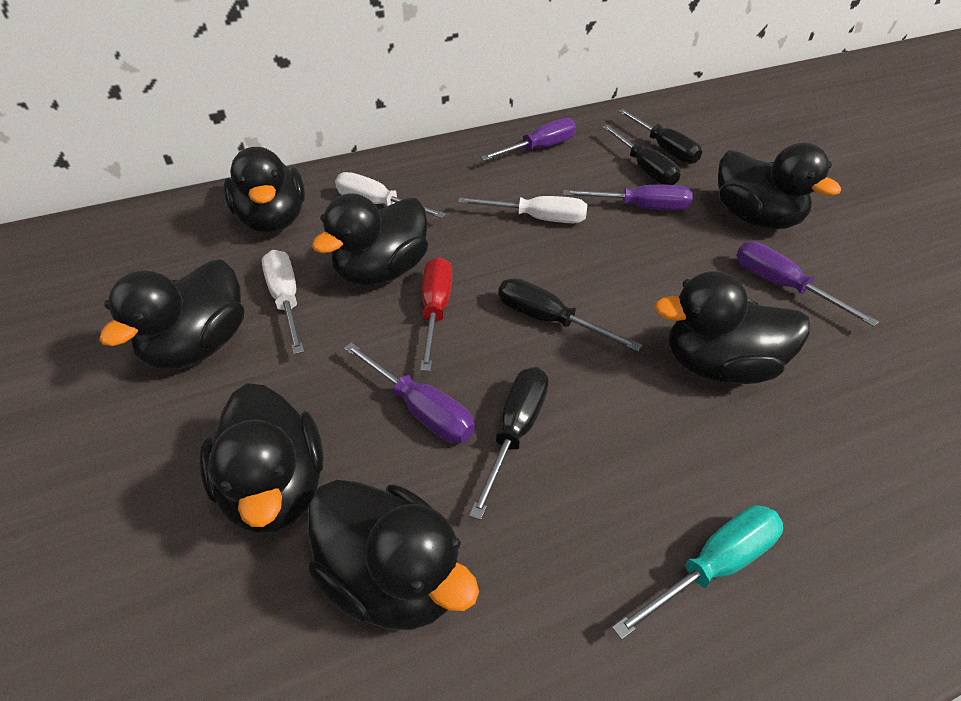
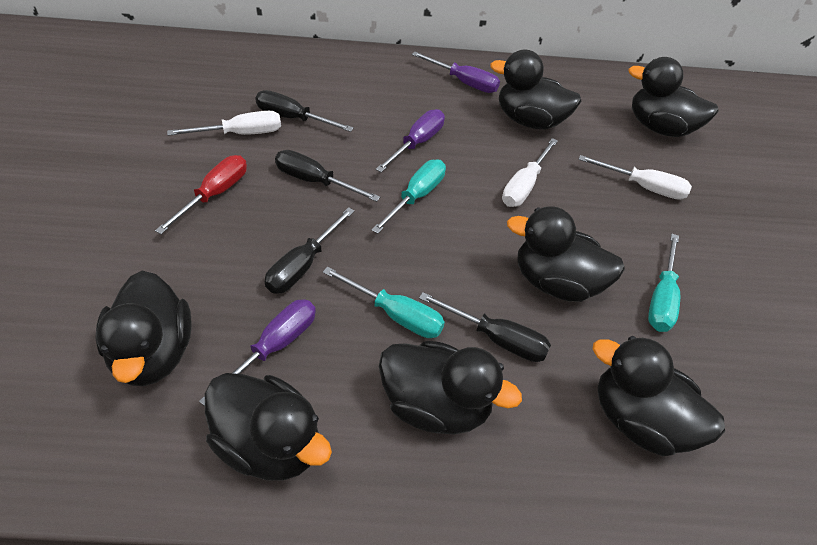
purple screwdriver: 4 -> 3
turquoise screwdriver: 1 -> 3

